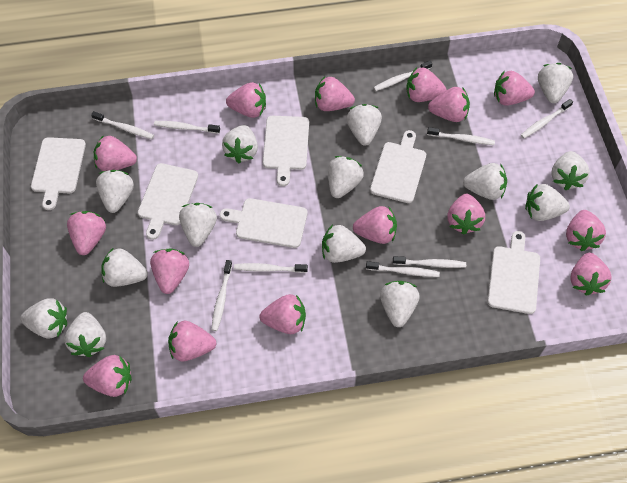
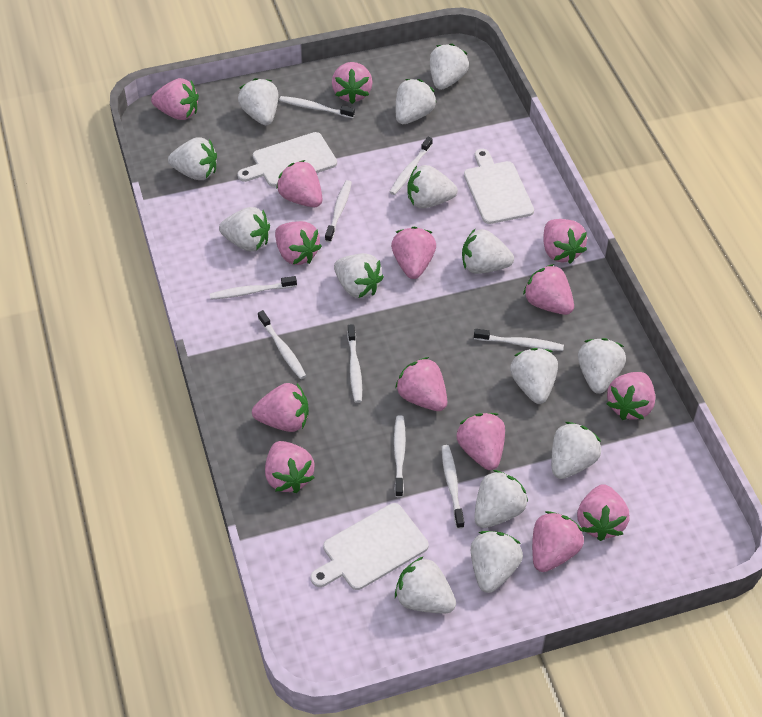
pink strawberry: 15 -> 14
white cutting board: 6 -> 3

